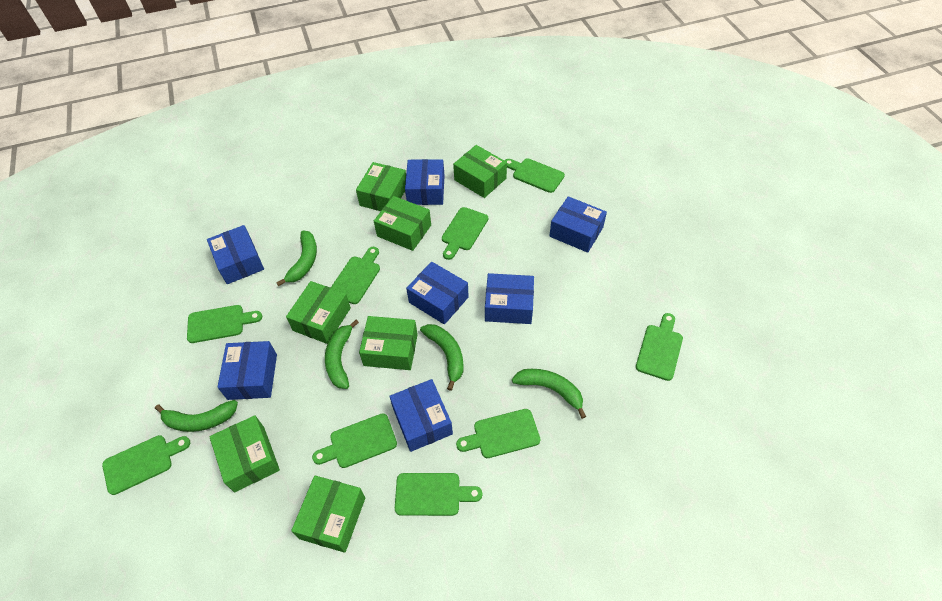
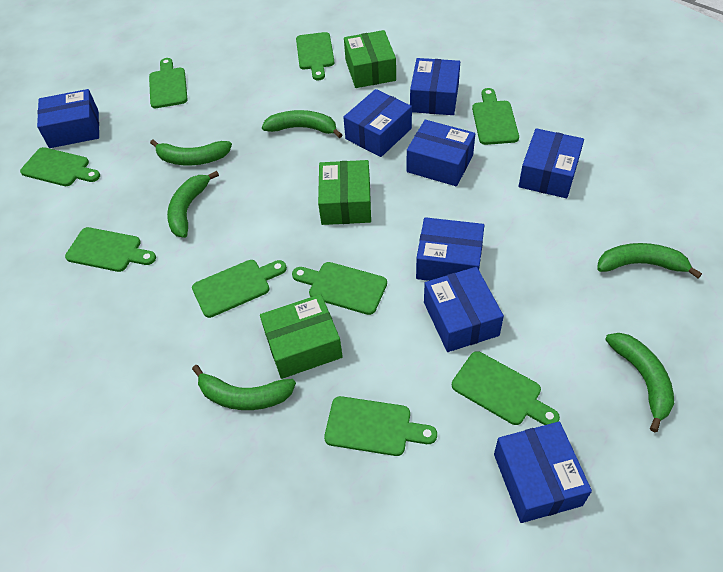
blue box: 7 -> 8
green banana: 5 -> 6
green box: 7 -> 3

